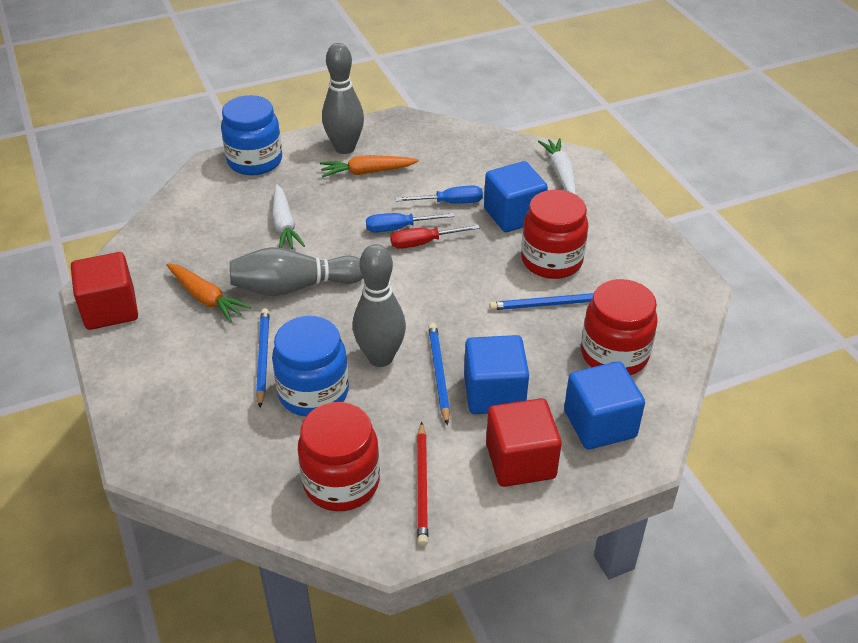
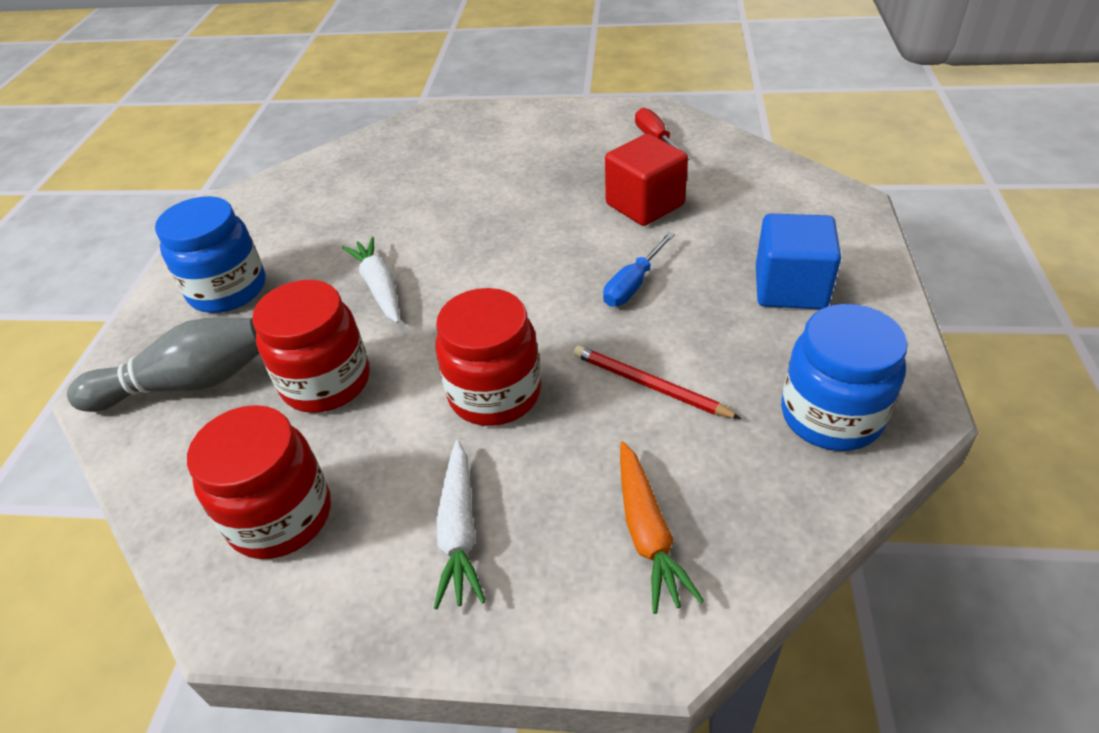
blue cube: 3 -> 1
blue pencil: 3 -> 0
blue screwdriver: 2 -> 1
grey bowling pin: 3 -> 1
orange carrot: 2 -> 1
red cube: 2 -> 1

